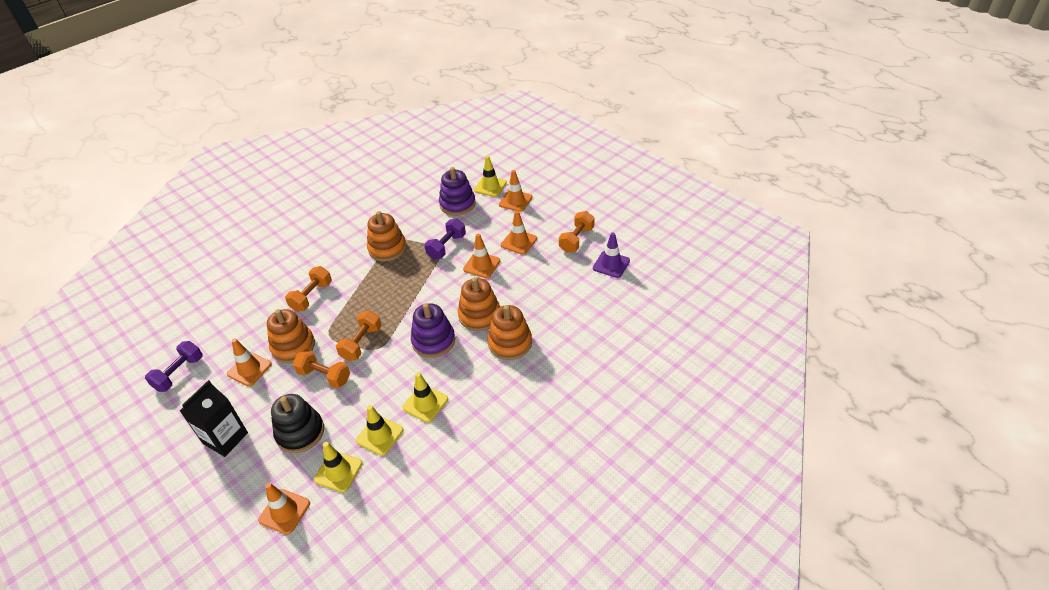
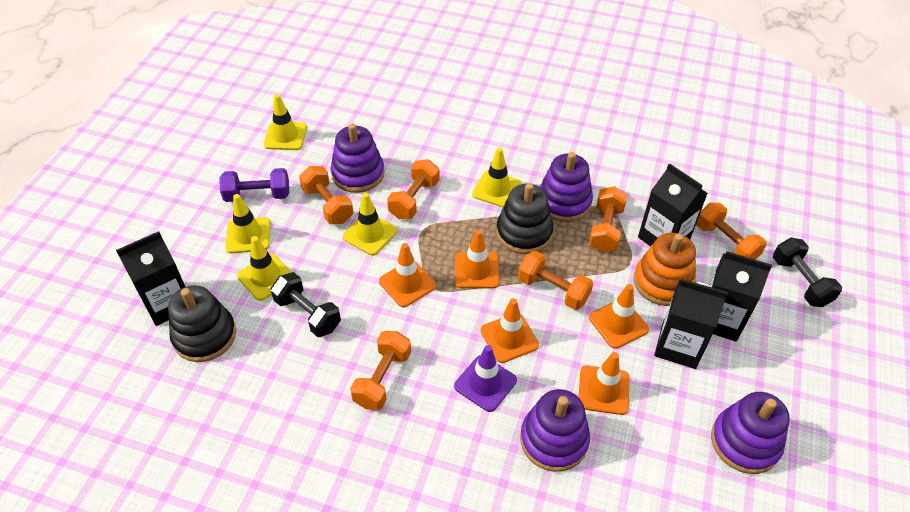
black carton: 1 -> 4
black dumbbell: 0 -> 2
black stacking toy: 1 -> 2
orange dumbbell: 4 -> 6
orange stacking toy: 4 -> 1
purple dumbbell: 2 -> 1
purple stacking toy: 2 -> 4
yellow traffic cone: 4 -> 5

